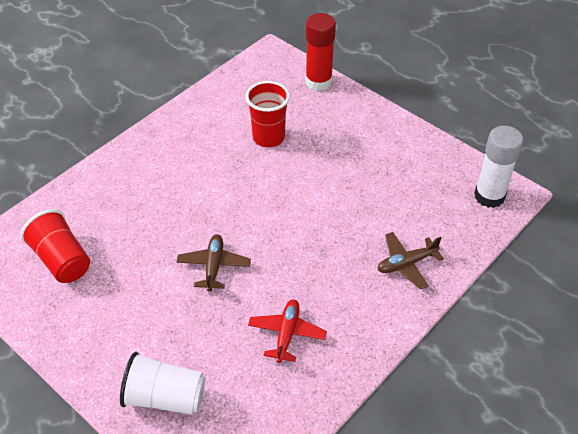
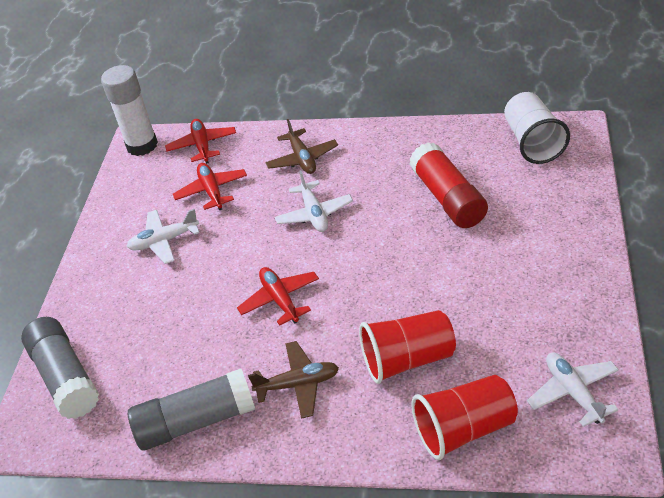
grey glue stick: 0 -> 2
red plane: 1 -> 3
white plane: 0 -> 3

